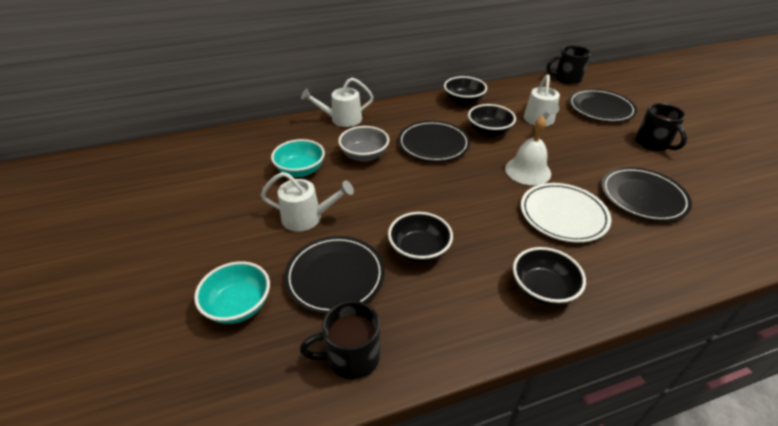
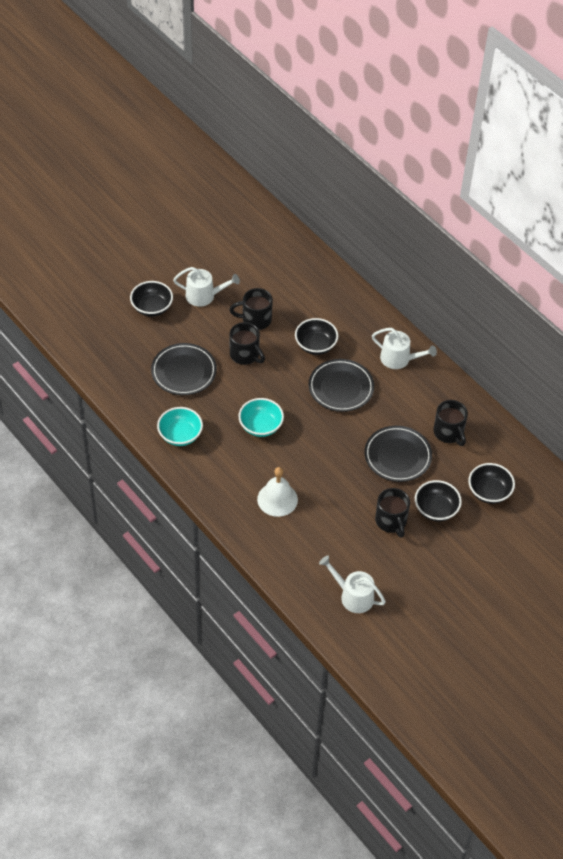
black mug: 3 -> 4
black plate: 4 -> 3
grey bowl: 1 -> 0
white plate: 1 -> 0

